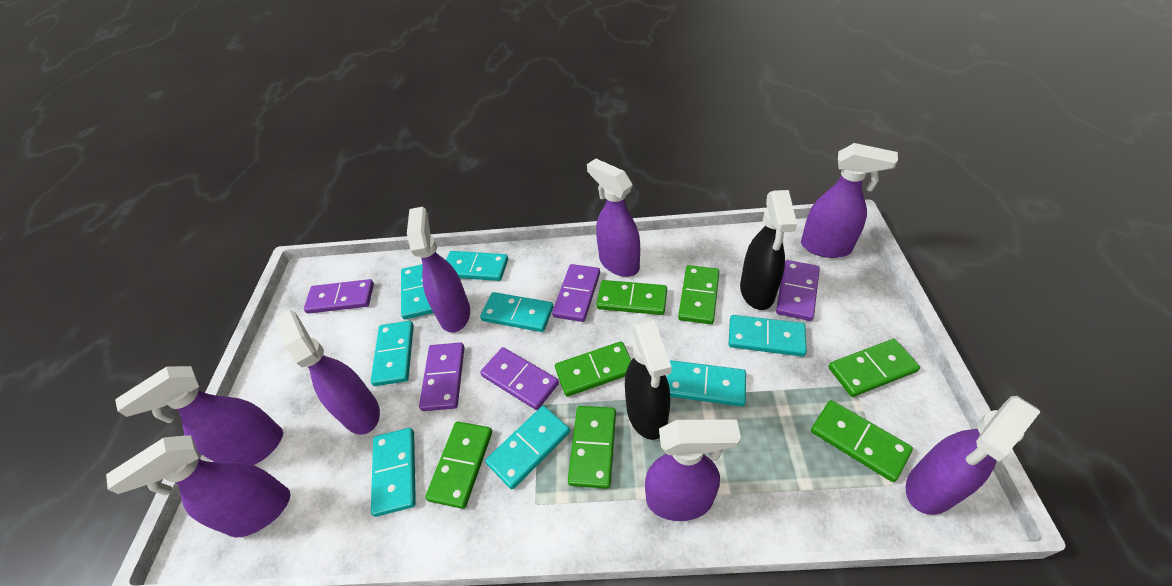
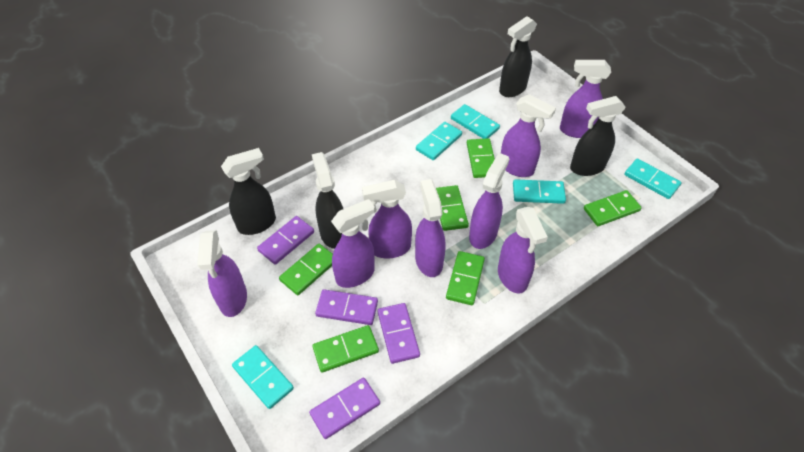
black spray bottle: 2 -> 4
green domino: 7 -> 6
purple domino: 5 -> 4
turquoise domino: 8 -> 5

